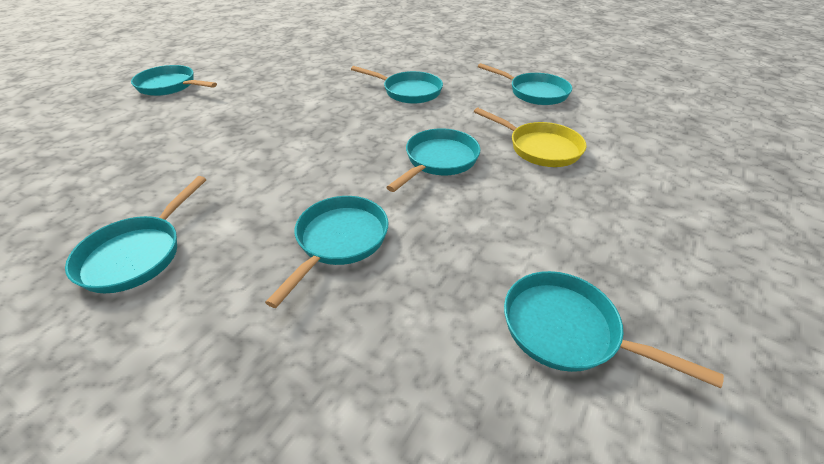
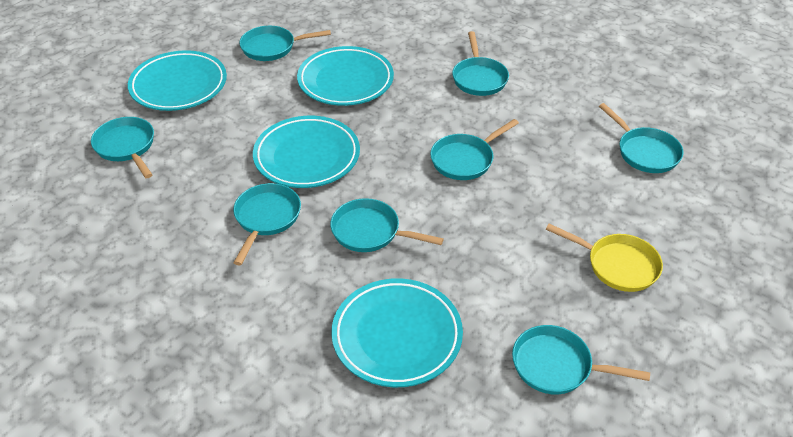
turquoise pan: 7 -> 8
turquoise plate: 0 -> 4

